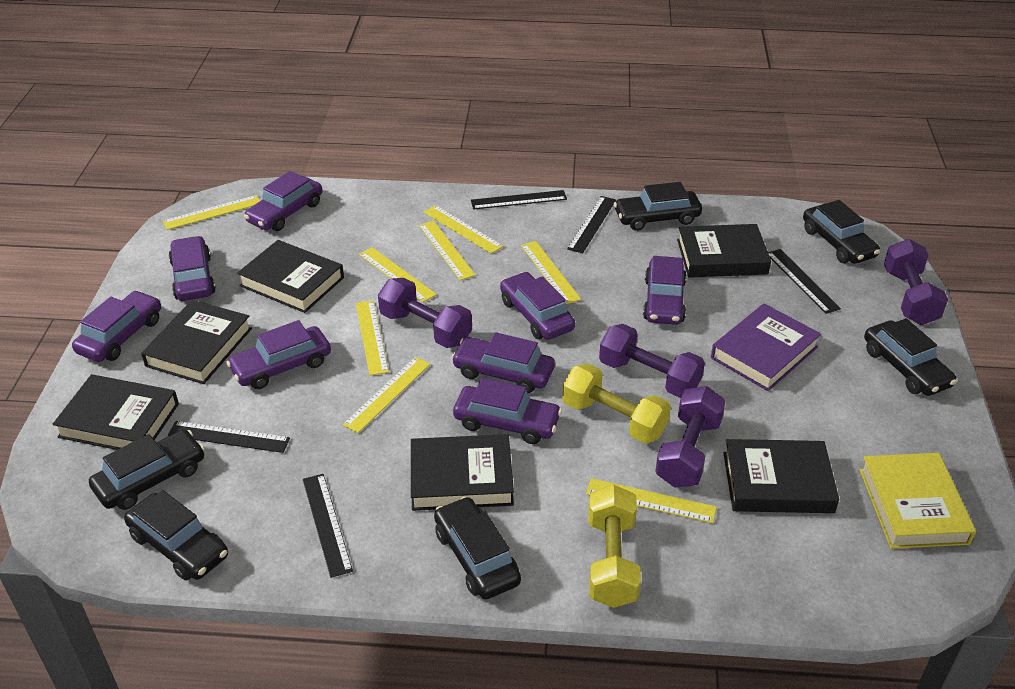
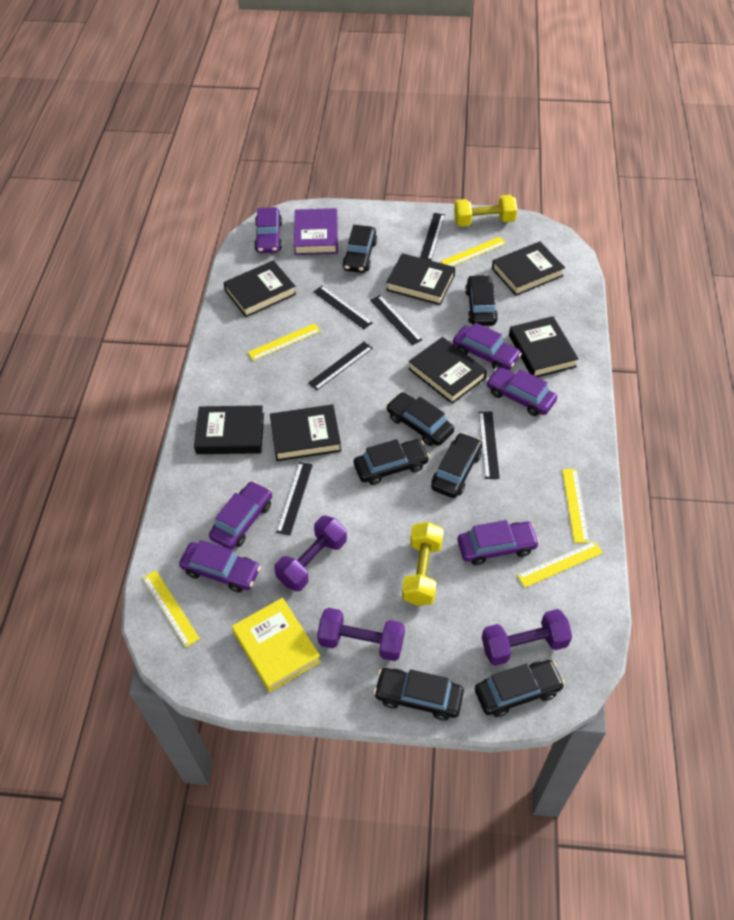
black book: 6 -> 7
black car: 6 -> 7
black ruler: 5 -> 6
purple car: 8 -> 6
purple dumbbell: 4 -> 3
yellow ruler: 8 -> 5

